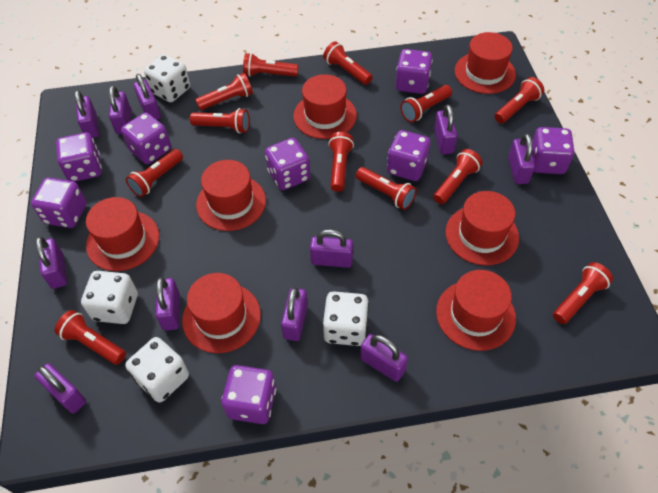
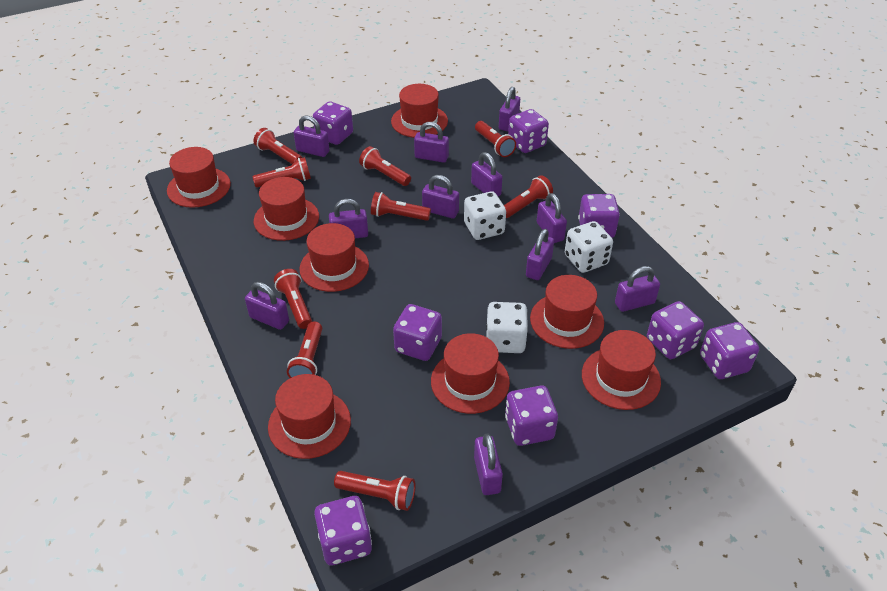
red flashlight: 12 -> 9
red hat: 7 -> 8
white dice: 4 -> 3

